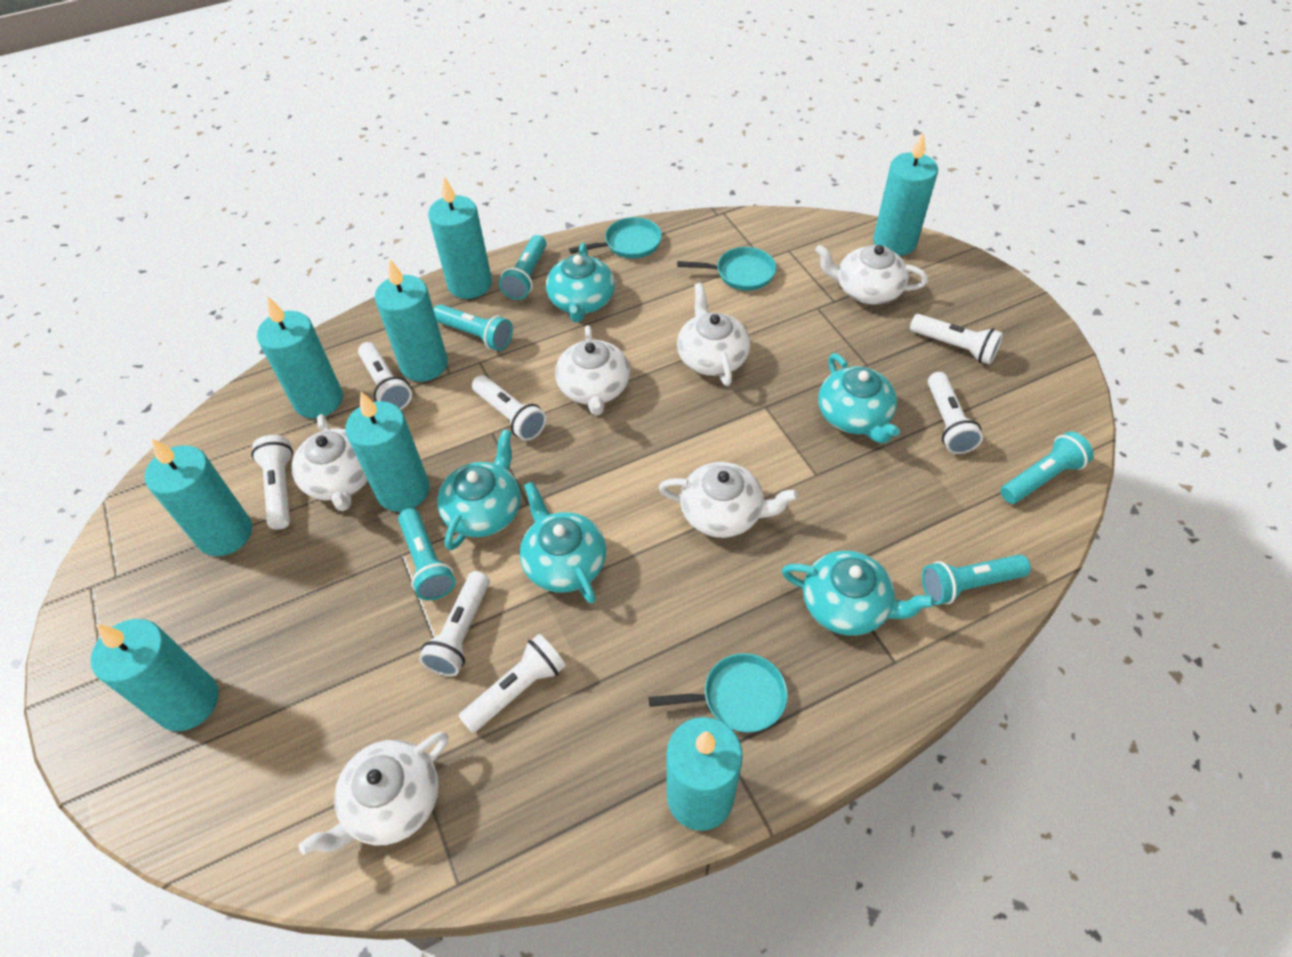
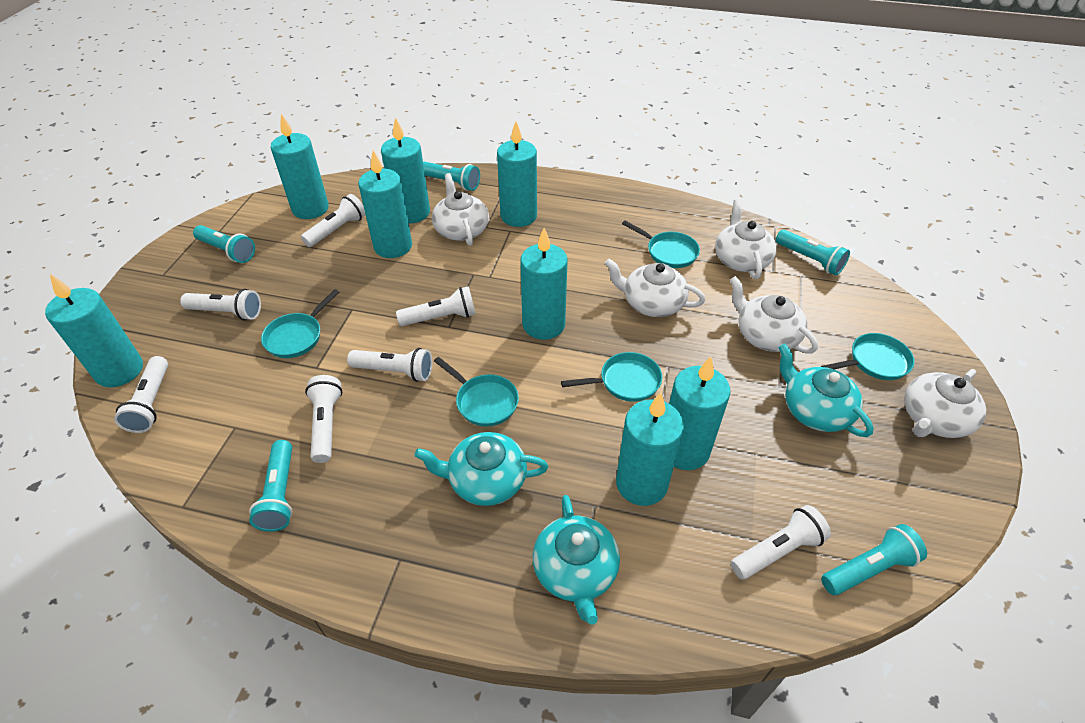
turquoise pan: 3 -> 5
turquoise teapot: 5 -> 3
white teapot: 6 -> 5

